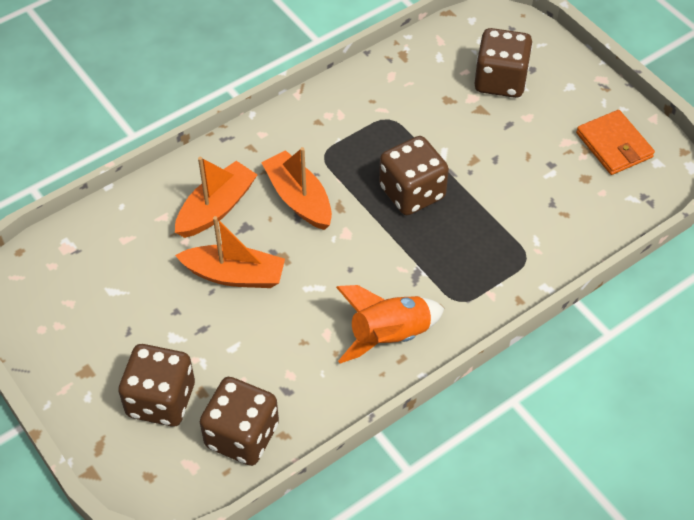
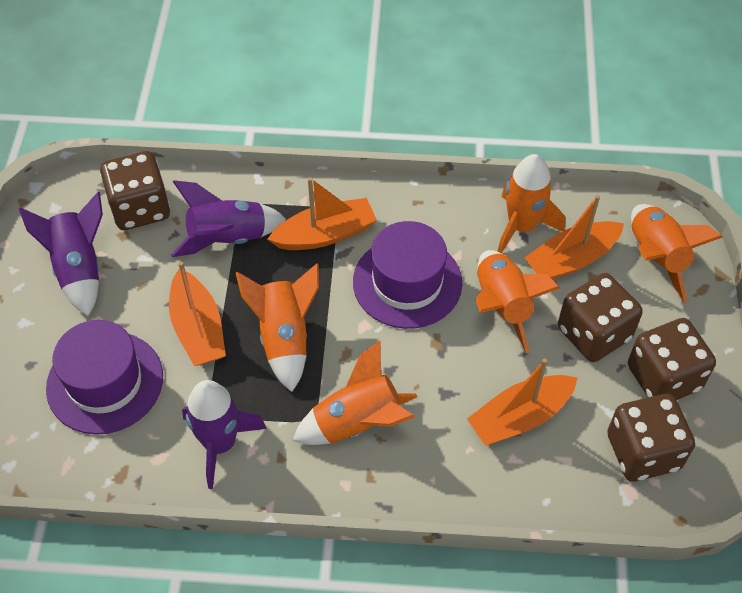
orange boat: 3 -> 4
orange rocket: 1 -> 5
orange wallet: 1 -> 0
purple hat: 0 -> 2
purple rocket: 0 -> 3

